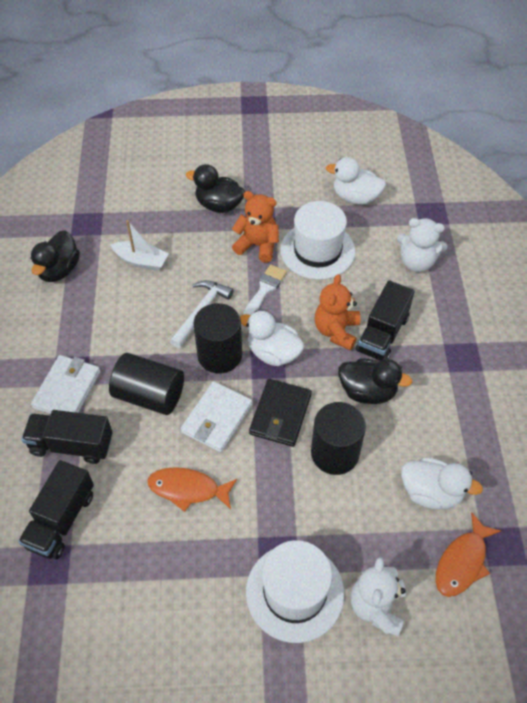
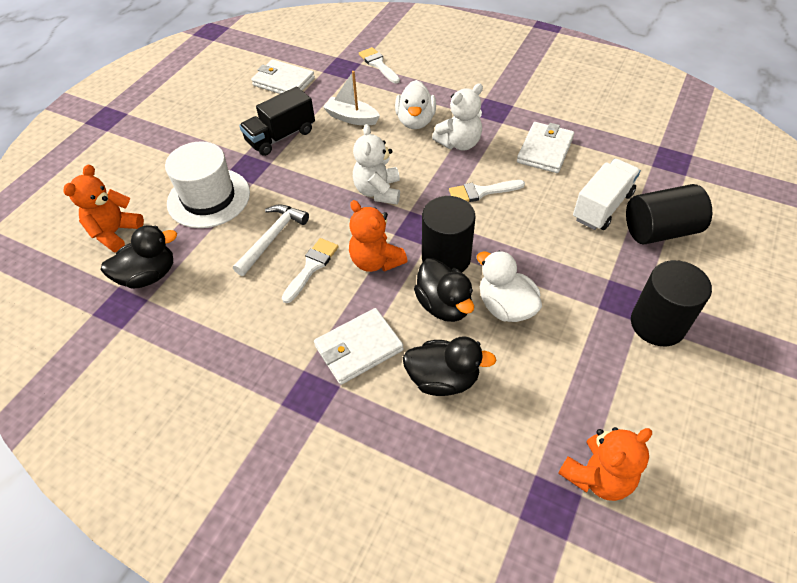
black truck: 3 -> 1
black wallet: 1 -> 0
orange fish: 2 -> 0
orange teddy bear: 2 -> 3
white brush: 1 -> 3
white duck: 3 -> 2
white hat: 2 -> 1
white truck: 0 -> 1
white wallet: 2 -> 3

